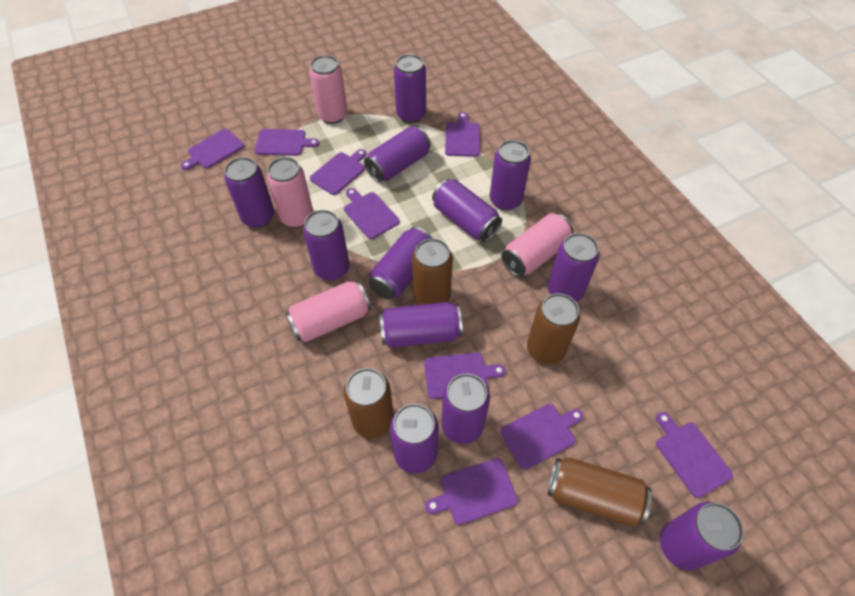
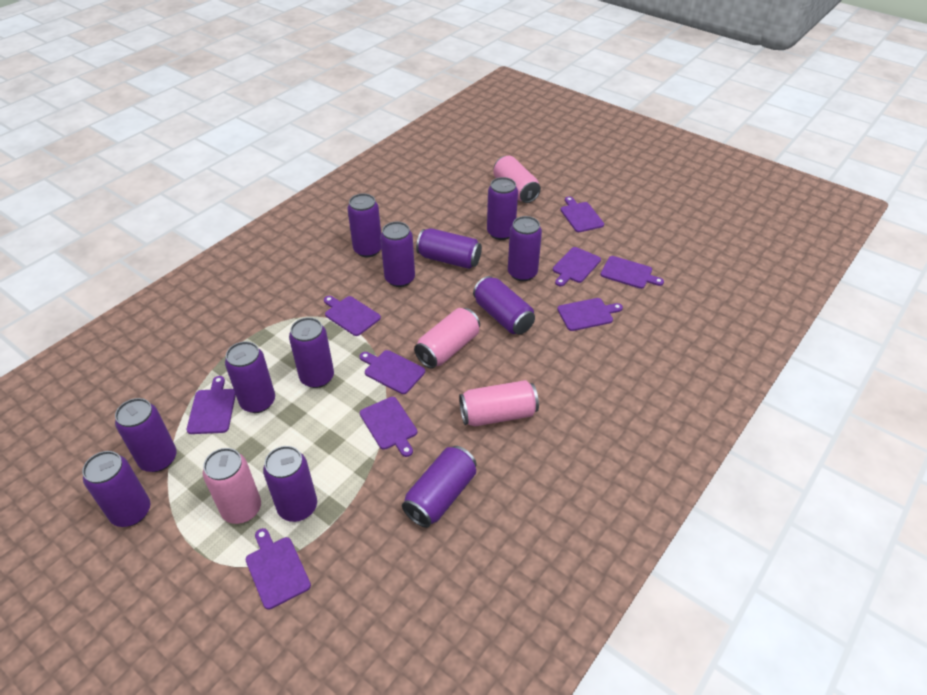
brown can: 4 -> 0

